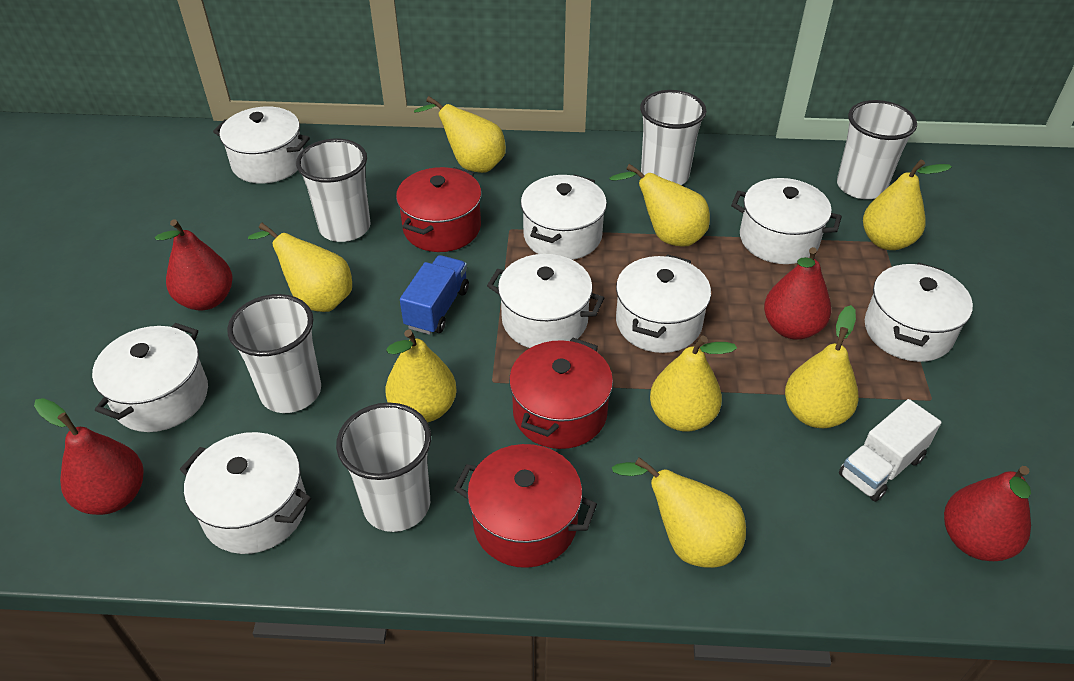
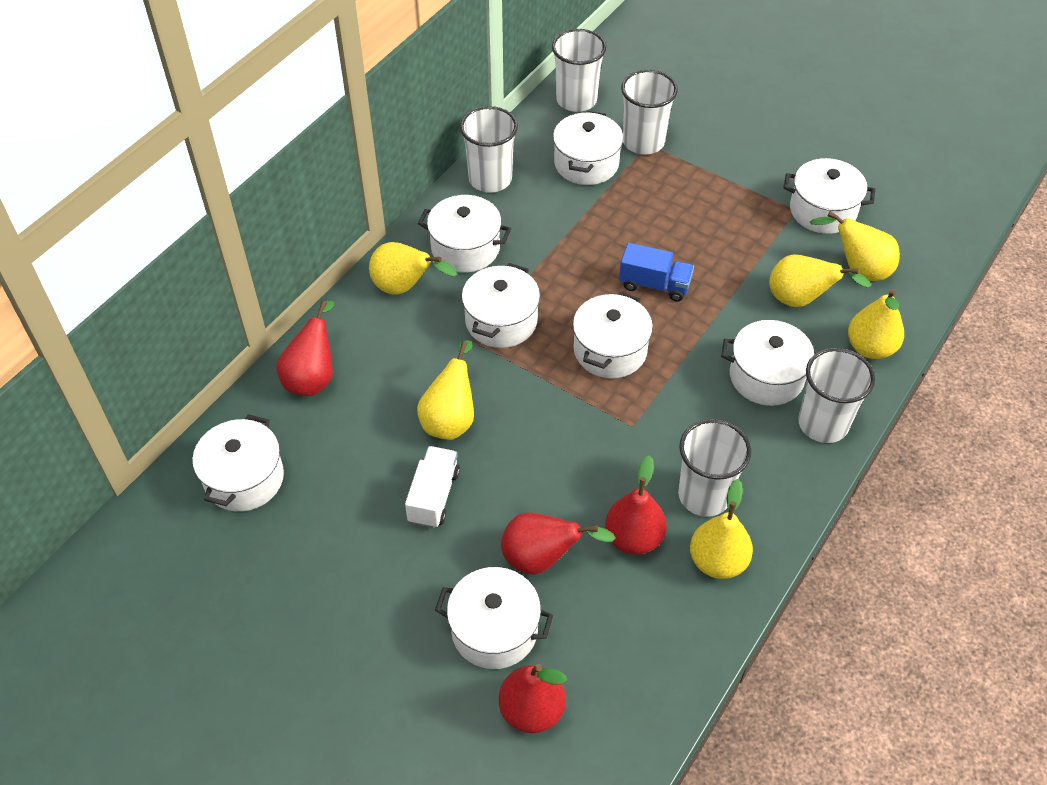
red pot: 3 -> 0
yellow pear: 8 -> 6

